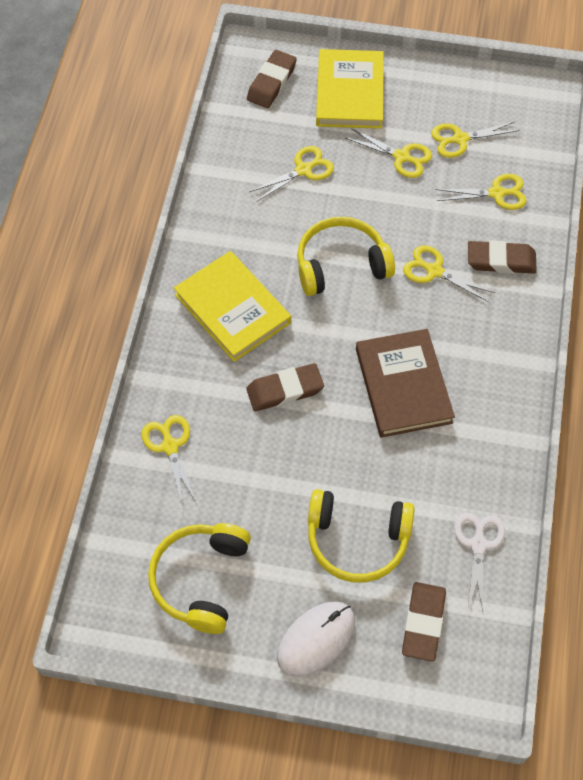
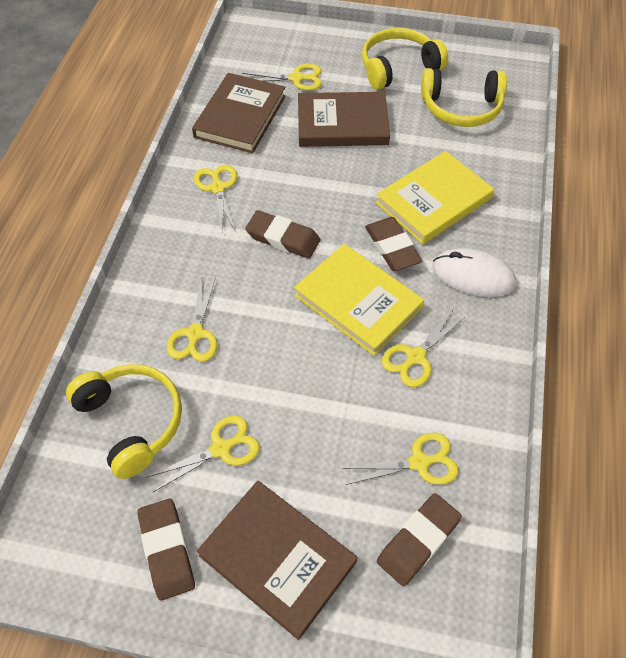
brown book: 1 -> 3
white scissors: 1 -> 0

